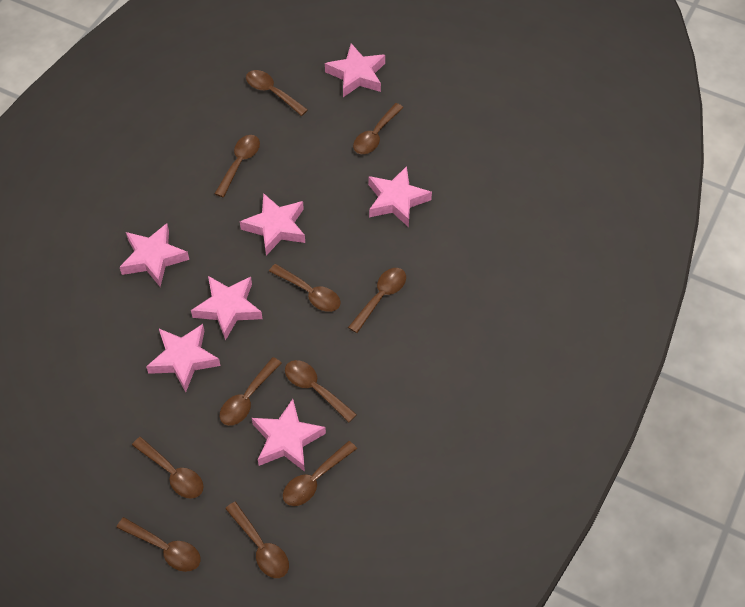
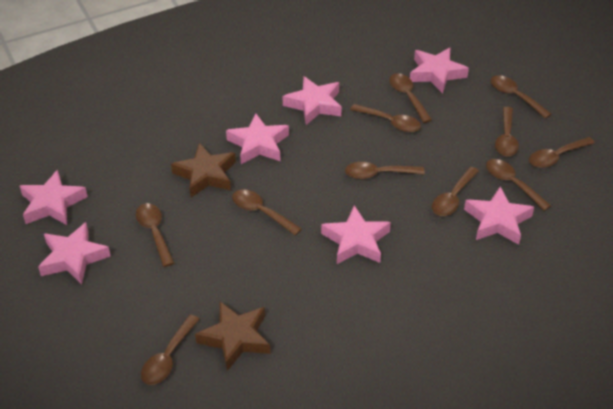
brown star: 0 -> 2

